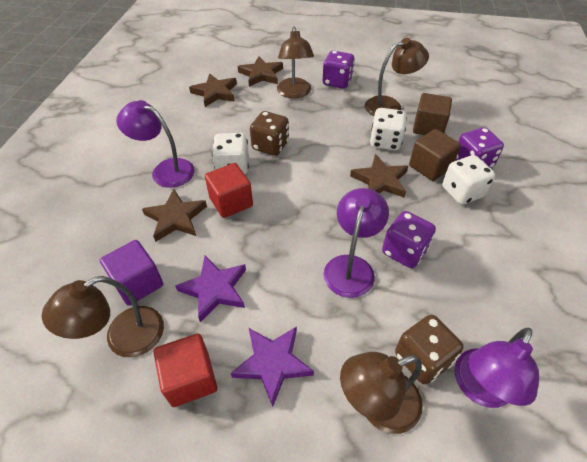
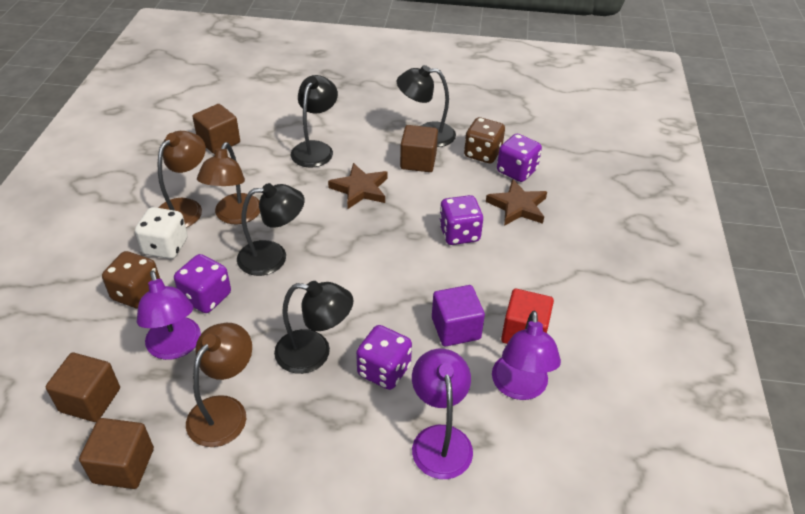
black lamp: 0 -> 4
brown cube: 2 -> 4
brown lamp: 4 -> 3
brown star: 4 -> 2
purple dice: 3 -> 4
purple star: 2 -> 0
red cube: 2 -> 1
white dice: 3 -> 1

